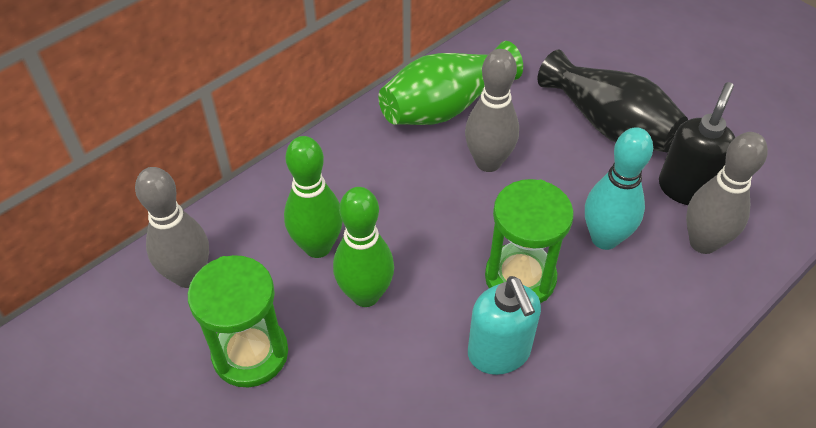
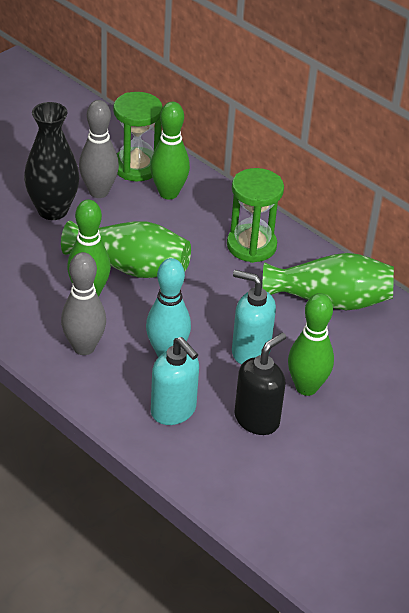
green bowling pin: 2 -> 3
green vase: 1 -> 2
grey bowling pin: 3 -> 2
turquoise soap dispenser: 1 -> 2

